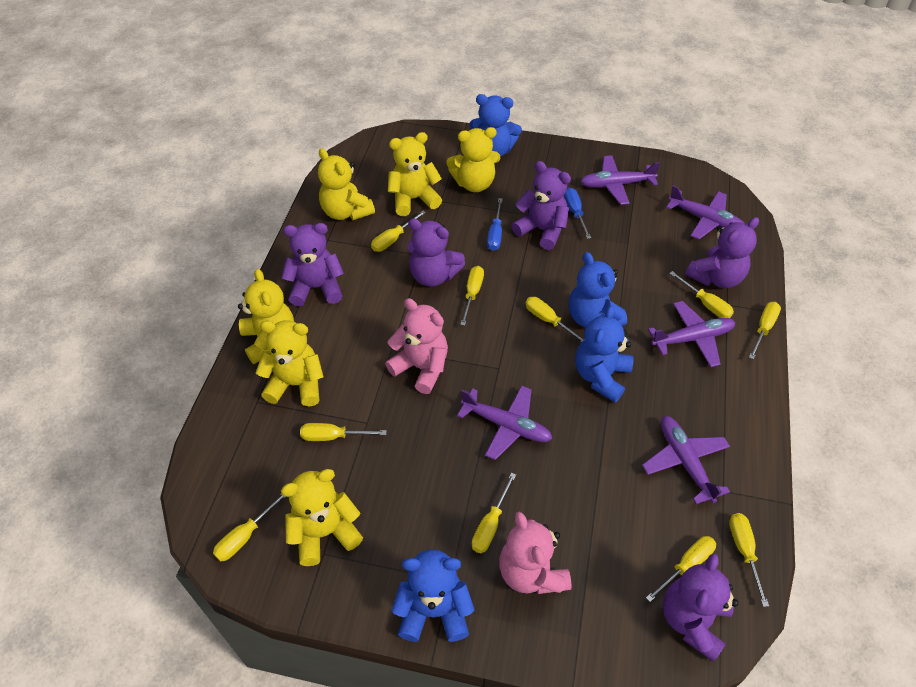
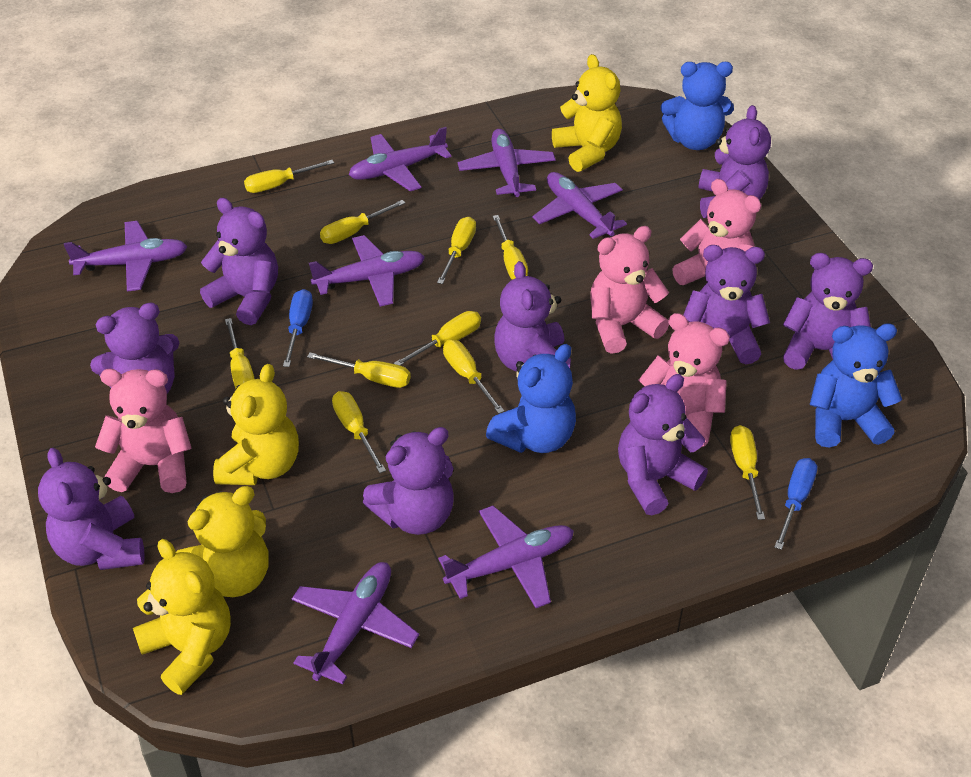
blue teddy bear: 4 -> 3
pink teddy bear: 2 -> 4
purple plane: 5 -> 7
purple teddy bear: 5 -> 9
yellow teddy bear: 6 -> 4

